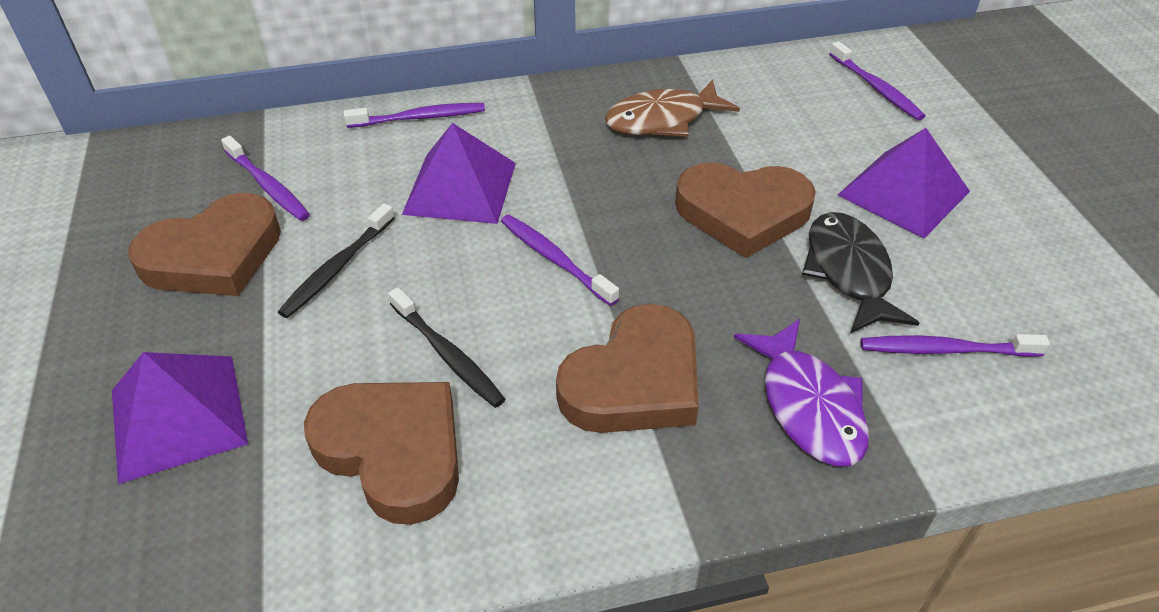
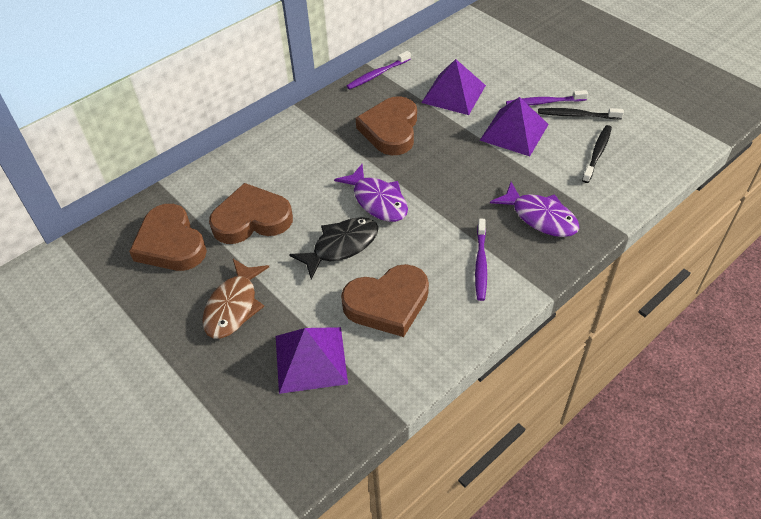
purple fish: 1 -> 2
purple toothbrush: 5 -> 3

